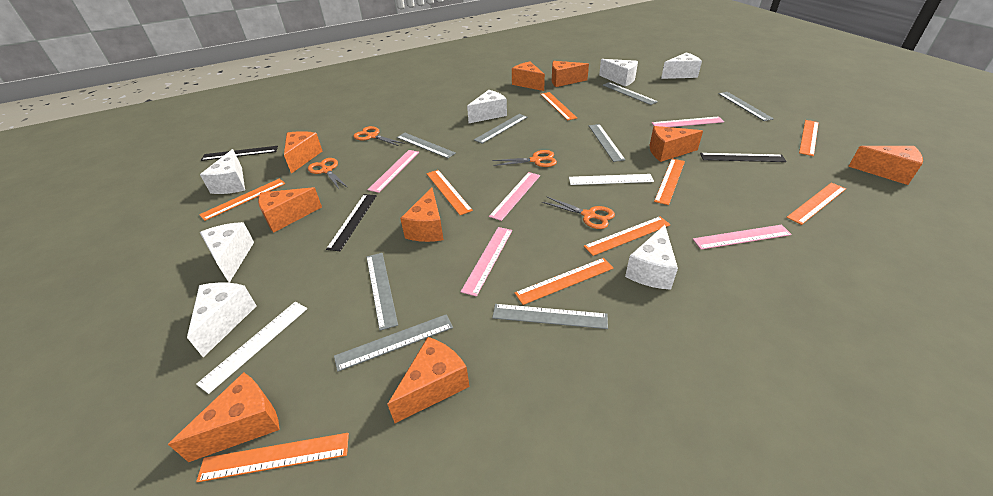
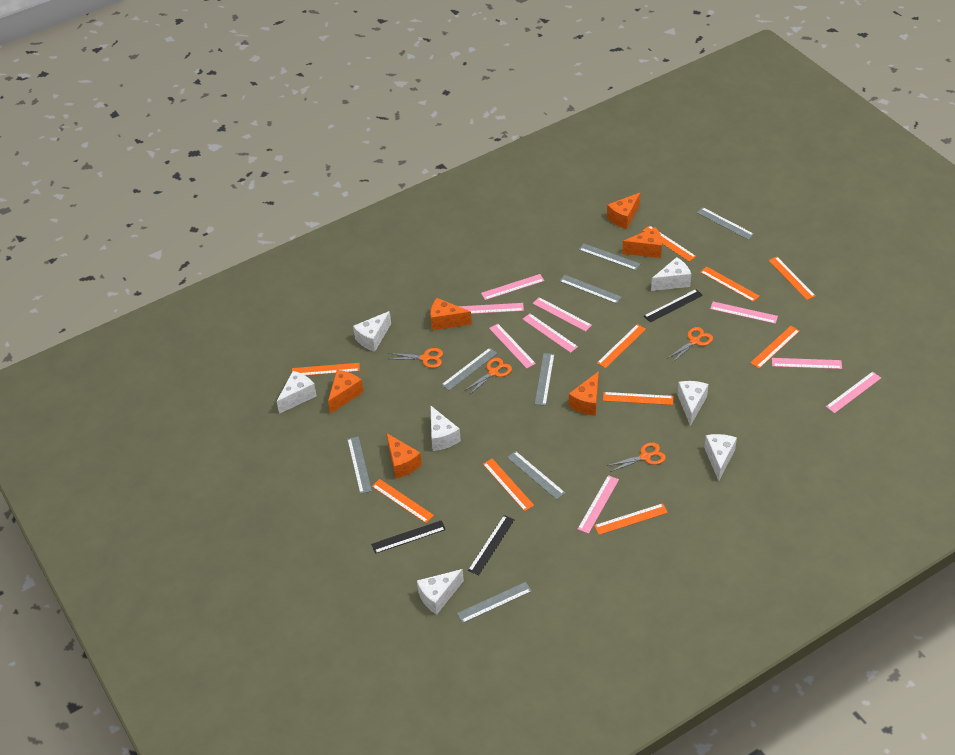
orange cheese: 9 -> 6
orange ruler: 9 -> 10
pink ruler: 5 -> 9
white ruler: 2 -> 0

